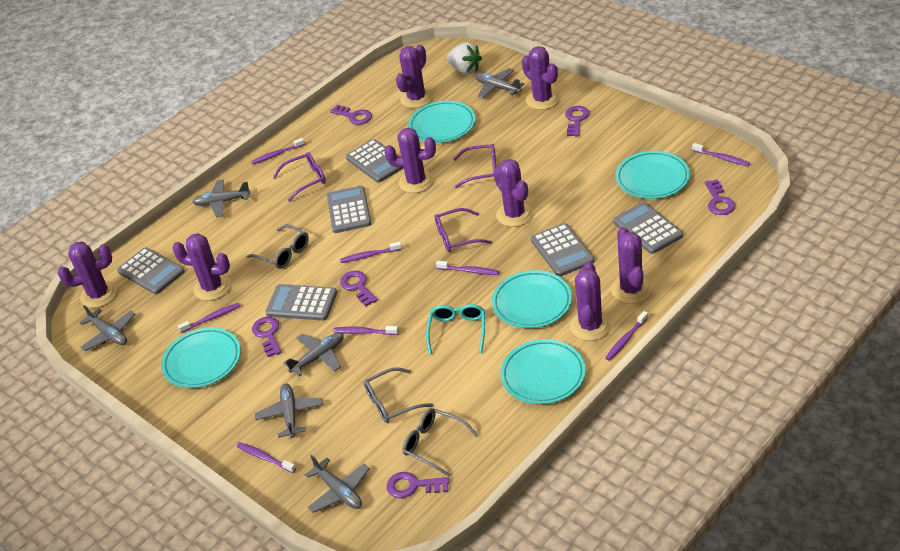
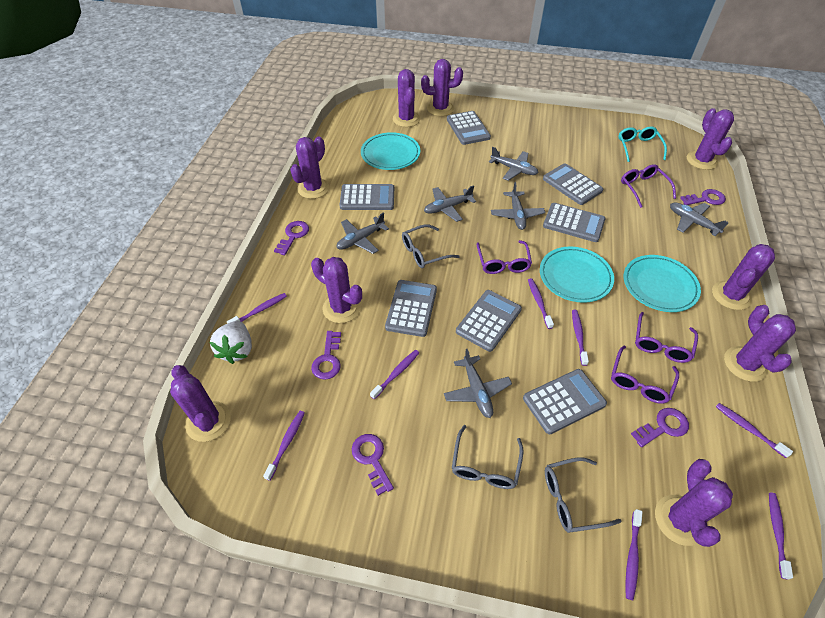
grey calculator: 6 -> 7
purple cactus: 8 -> 9
purple glasses: 3 -> 4
purple key: 6 -> 5
turquoise plate: 5 -> 3

